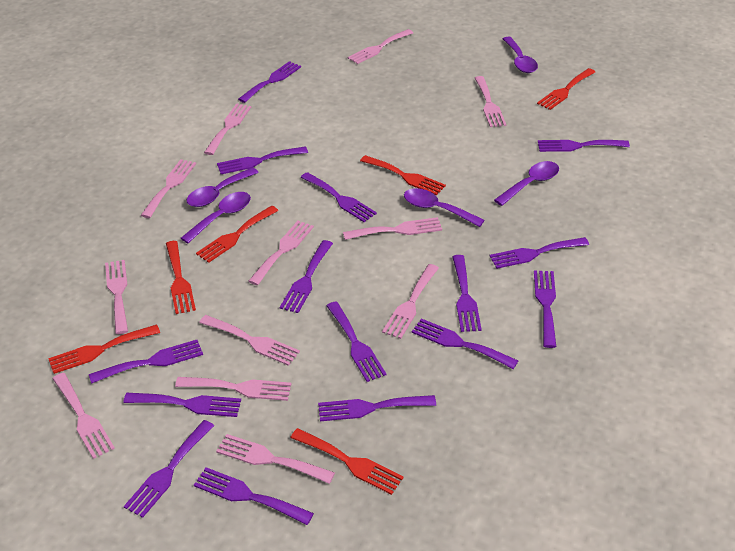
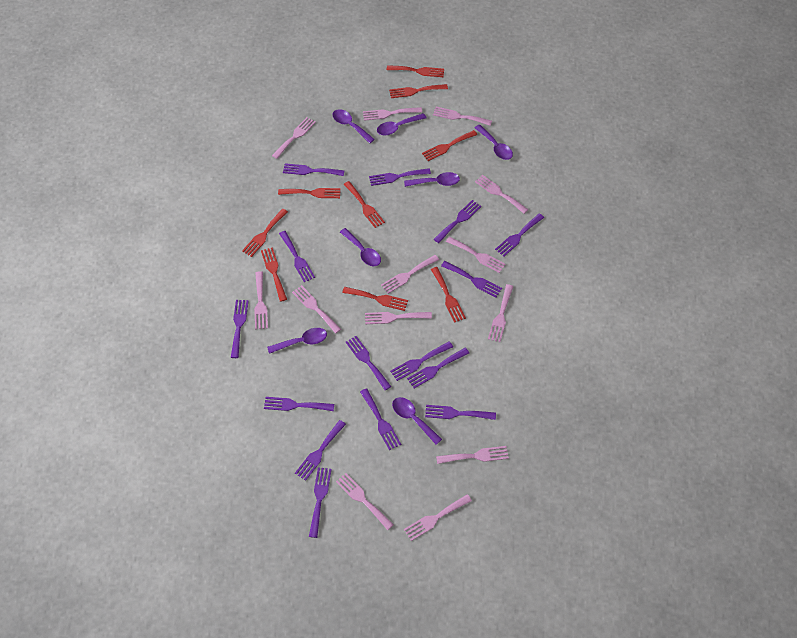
pink fork: 12 -> 13
purple spoon: 5 -> 7
red fork: 6 -> 9

